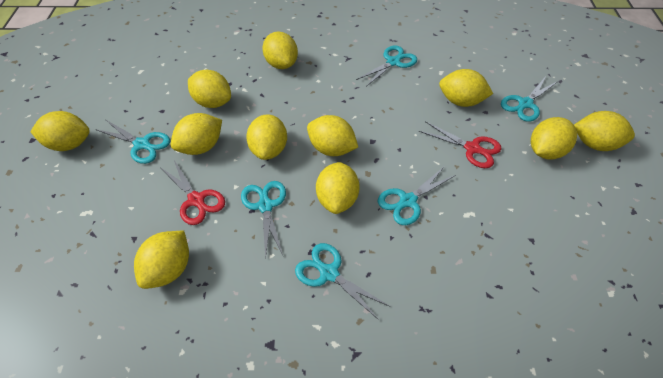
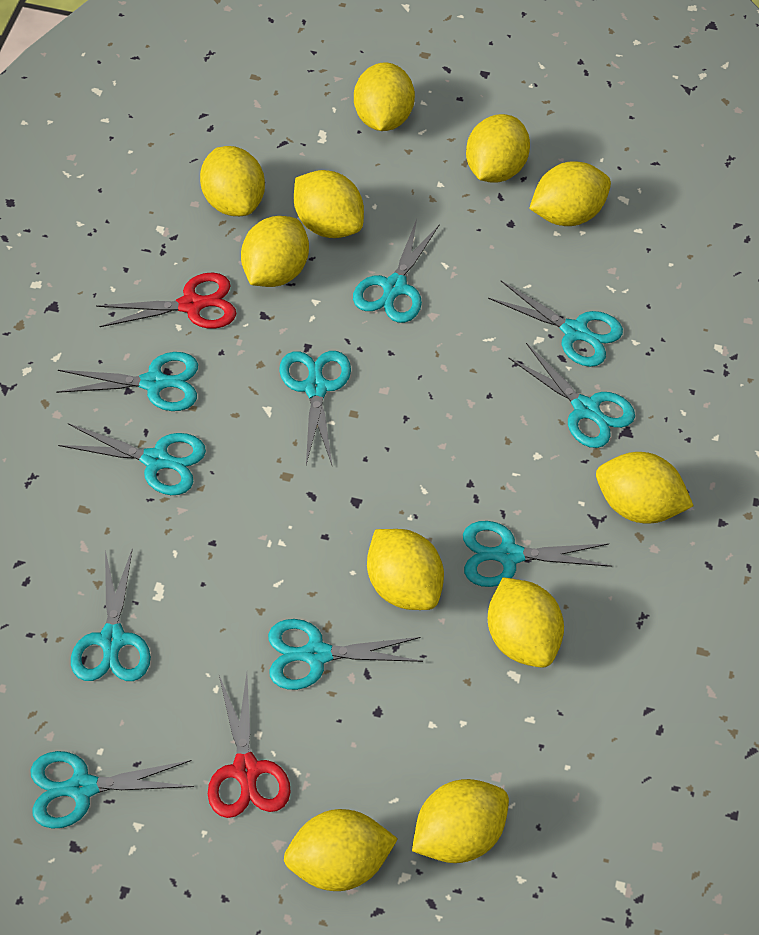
turquoise scissors: 6 -> 10

